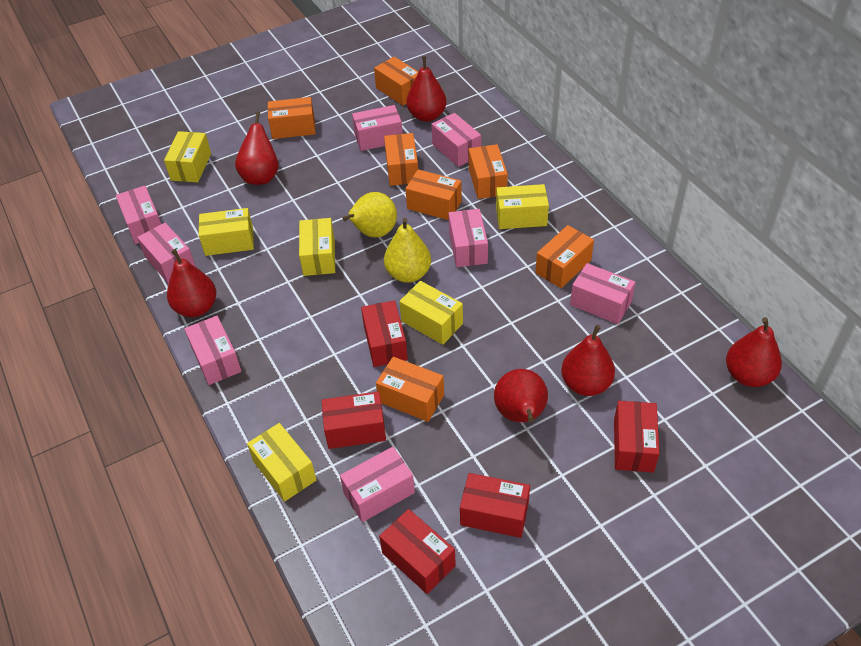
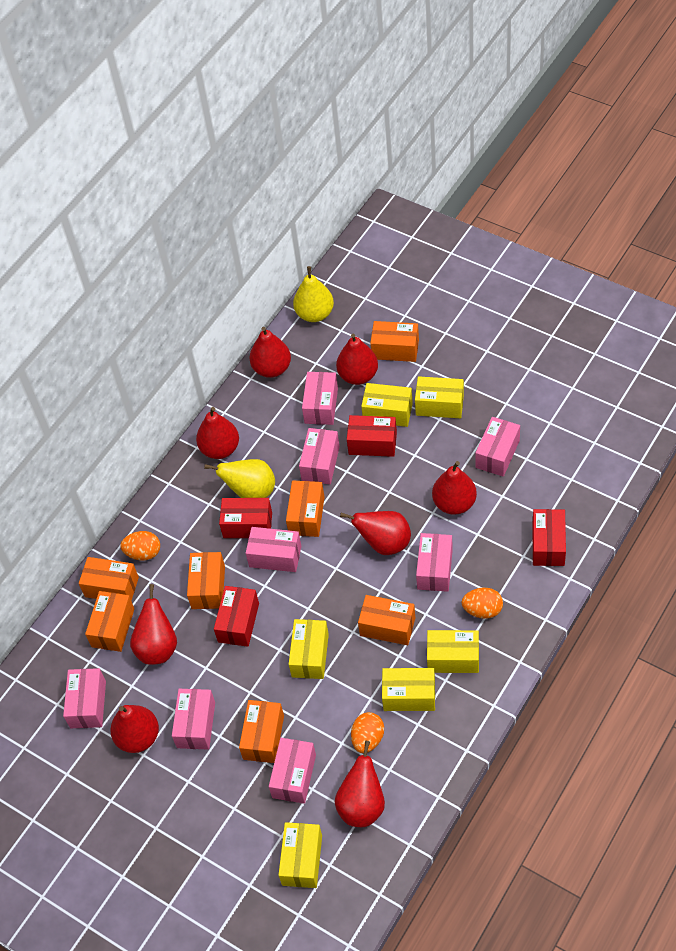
orange egg: 0 -> 3
red box: 5 -> 4
red pear: 6 -> 8

